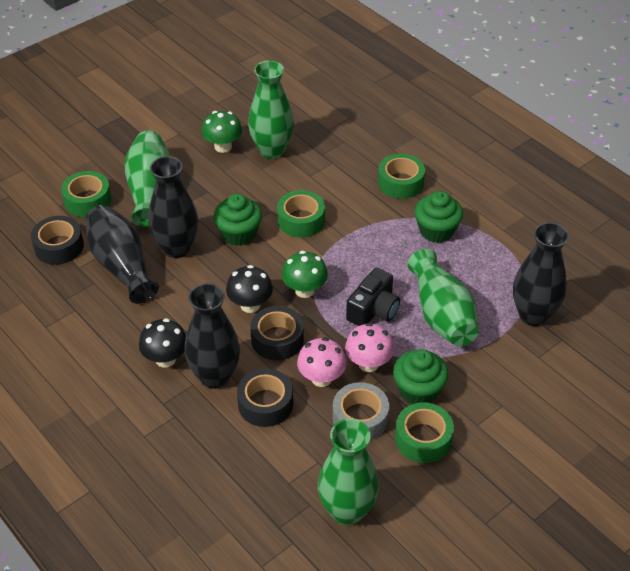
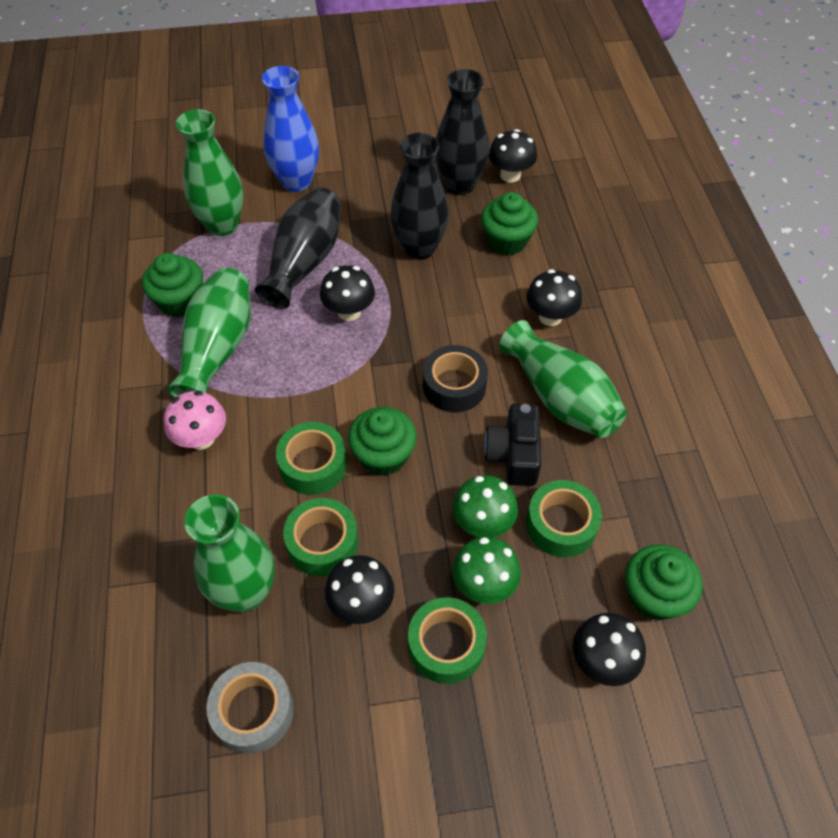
black mushroom: 2 -> 5
black tape: 3 -> 1
black vase: 4 -> 3
blue vase: 0 -> 1
green cupcake: 3 -> 4
pink mushroom: 2 -> 1

